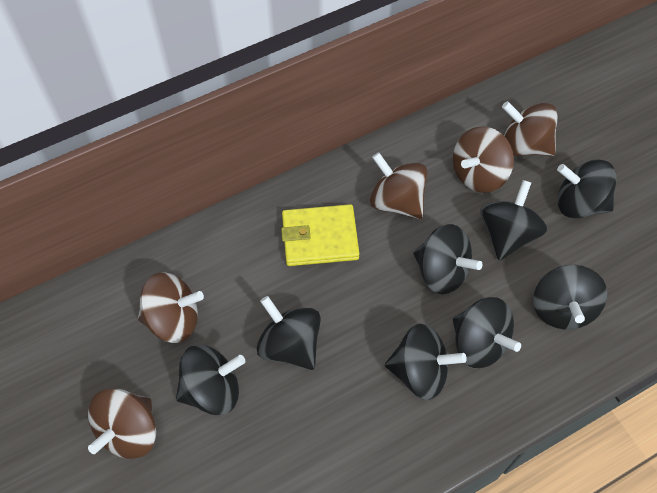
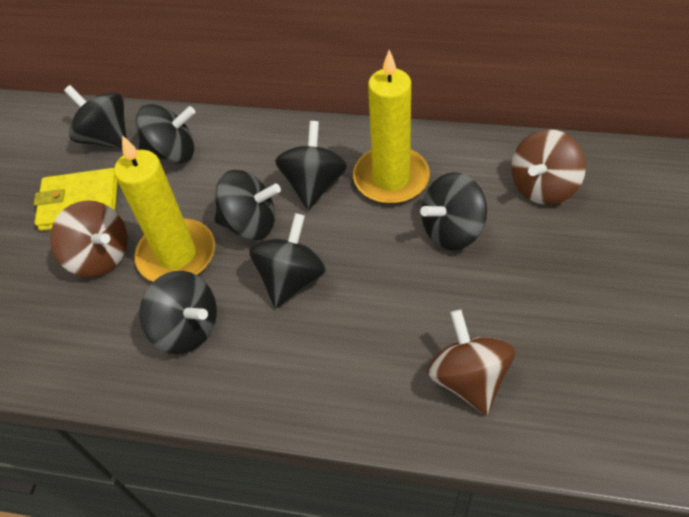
black spinning top: 8 -> 7
brown spinning top: 5 -> 3
yellow candle: 0 -> 2

